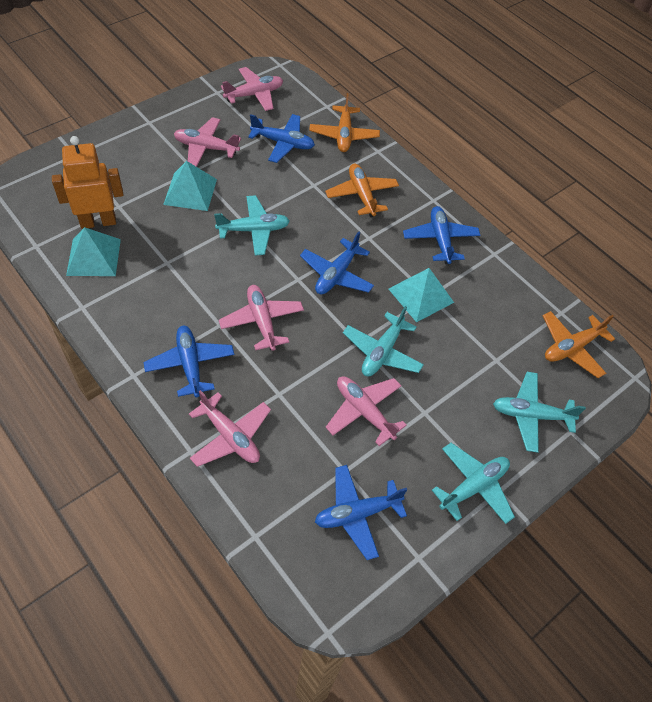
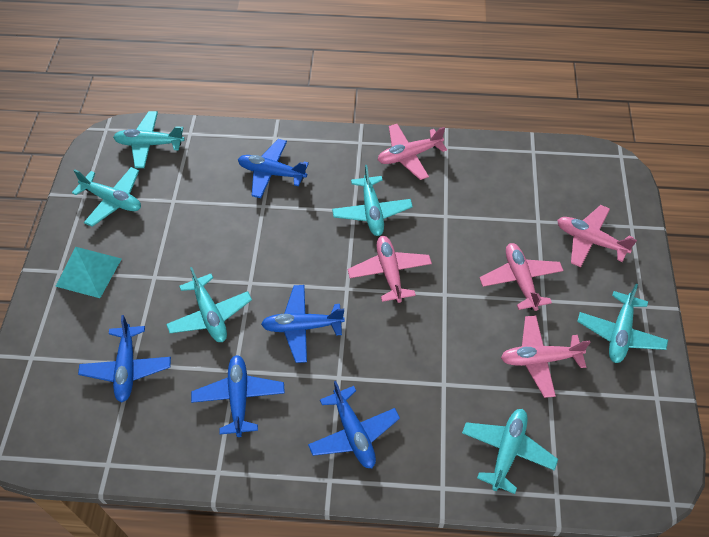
orange plane: 3 -> 0
orange robot: 1 -> 0
turquoise plane: 4 -> 6
turquoise pyramid: 3 -> 1

